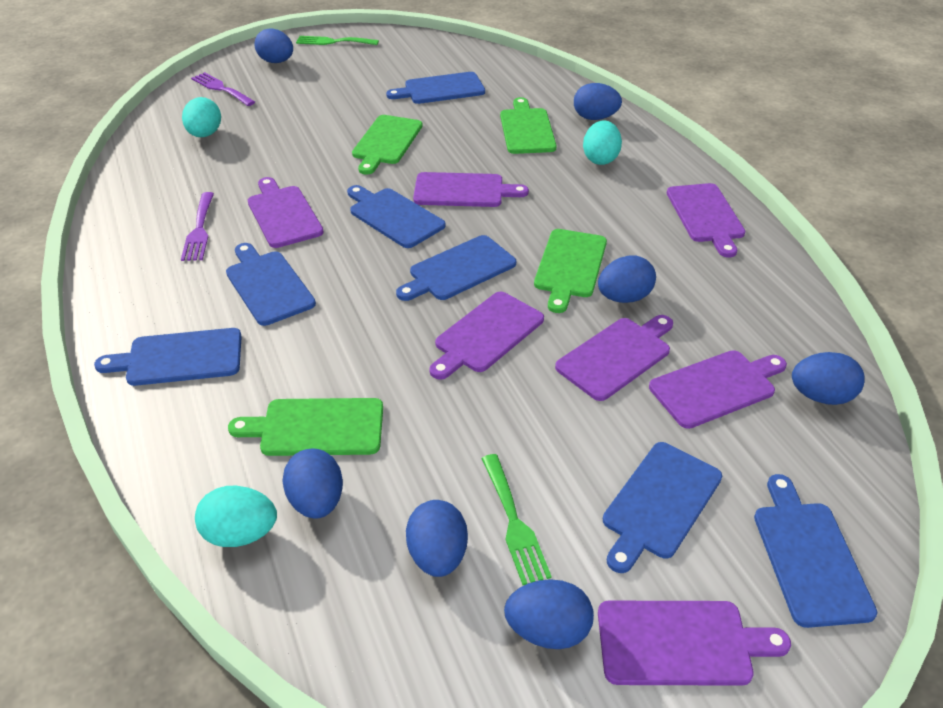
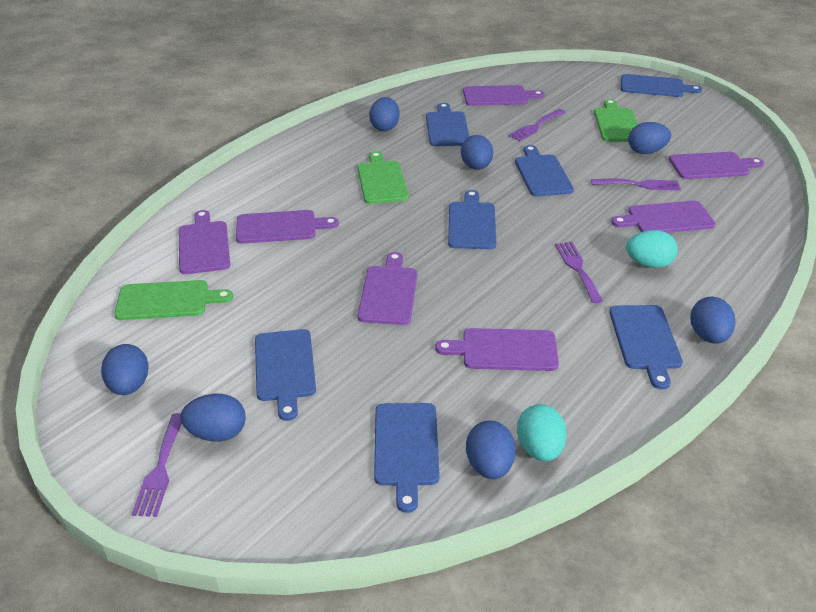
green cutting board: 4 -> 3
green fork: 2 -> 0
purple fork: 2 -> 4
turquoise egg: 3 -> 2

